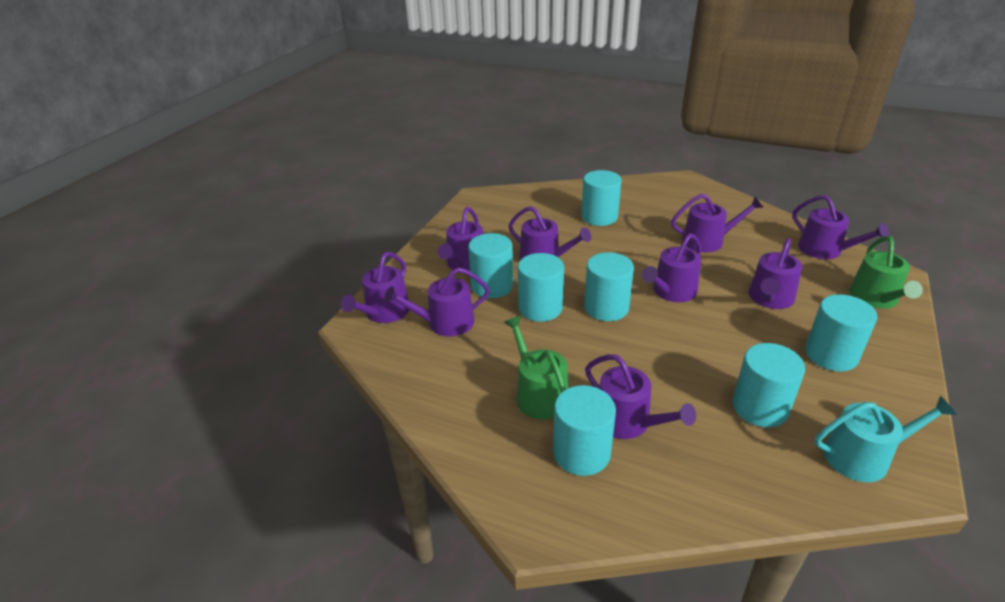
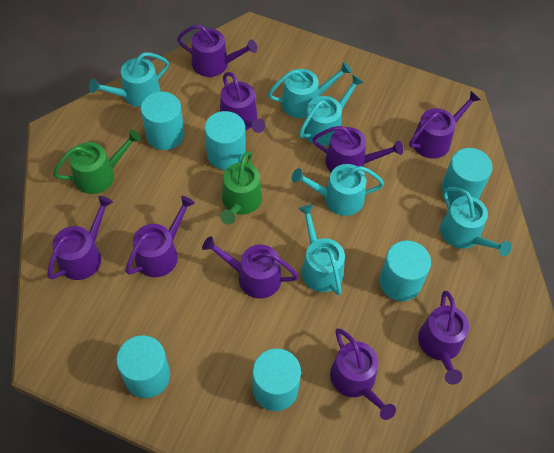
turquoise cylinder: 7 -> 6
turquoise watering can: 1 -> 6

